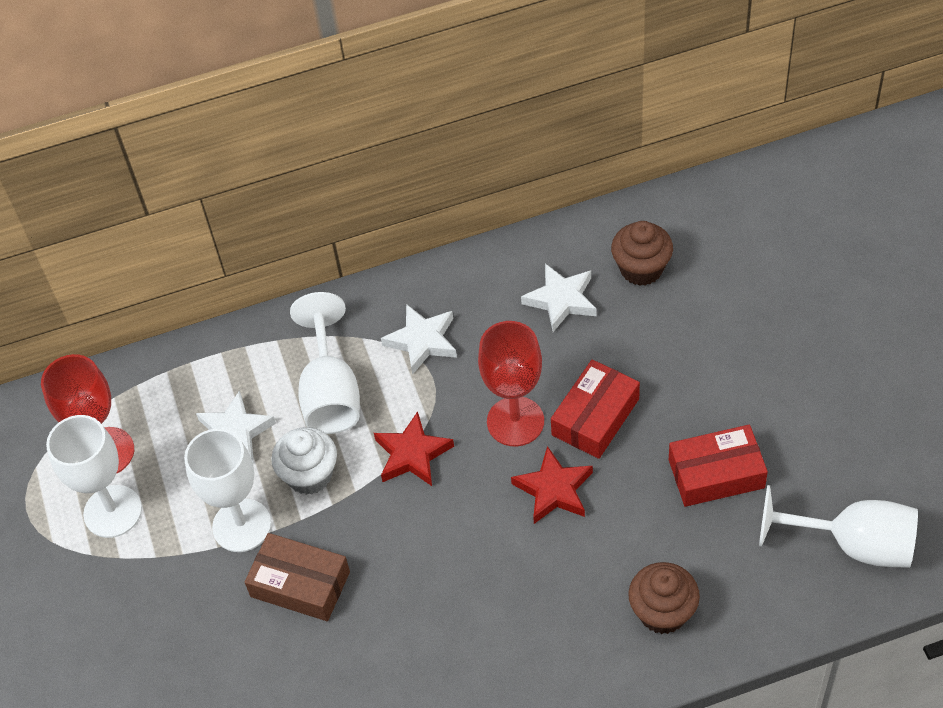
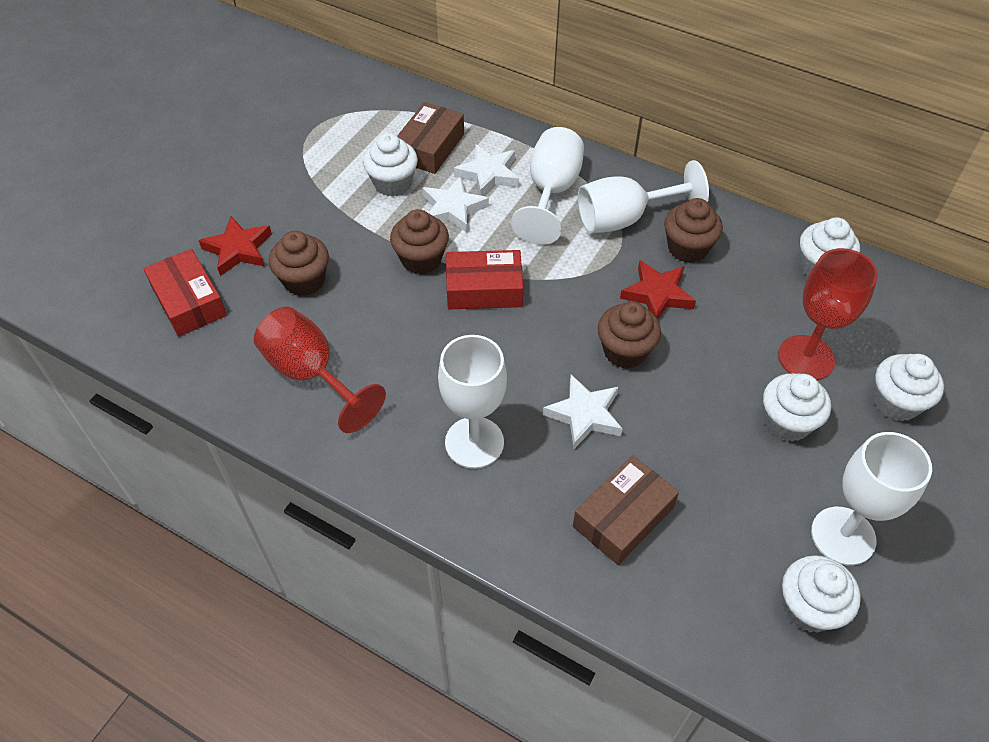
brown box: 1 -> 2
brown cupcake: 2 -> 4
white cupcake: 1 -> 5

